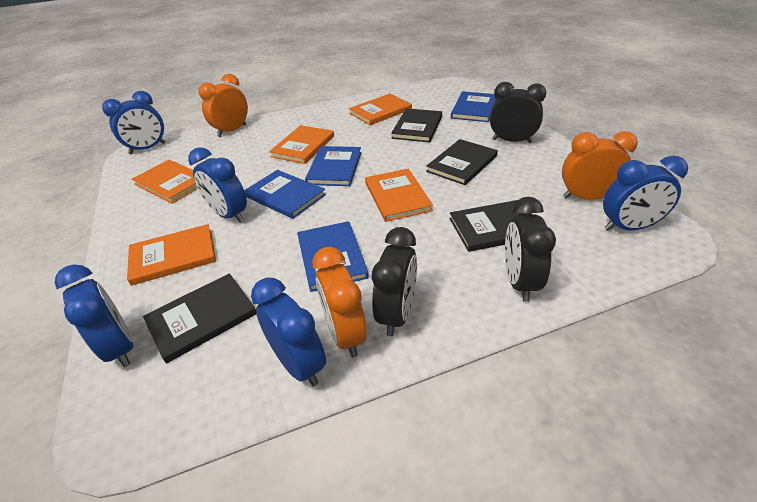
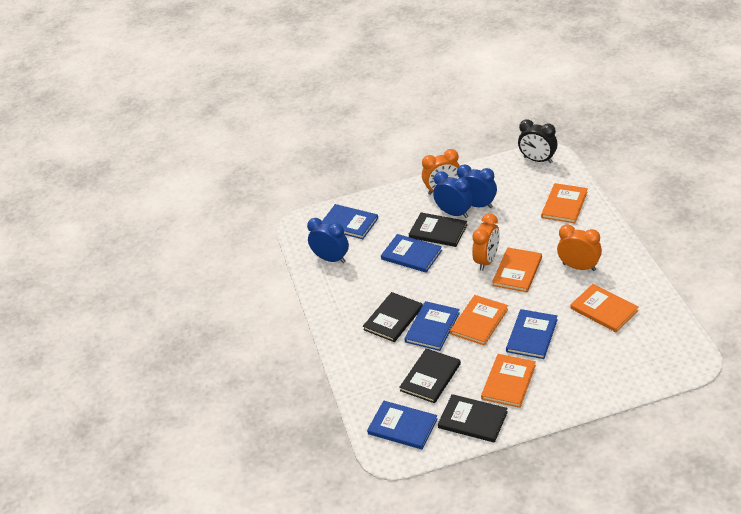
black clock: 3 -> 1
blue book: 4 -> 5
blue clock: 5 -> 3

